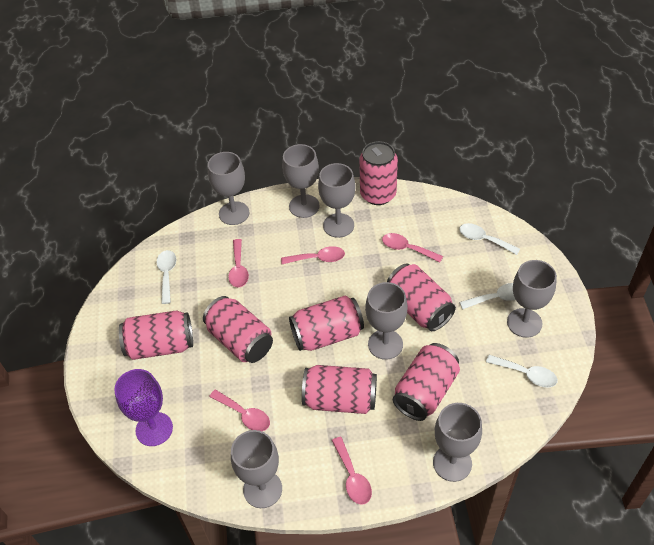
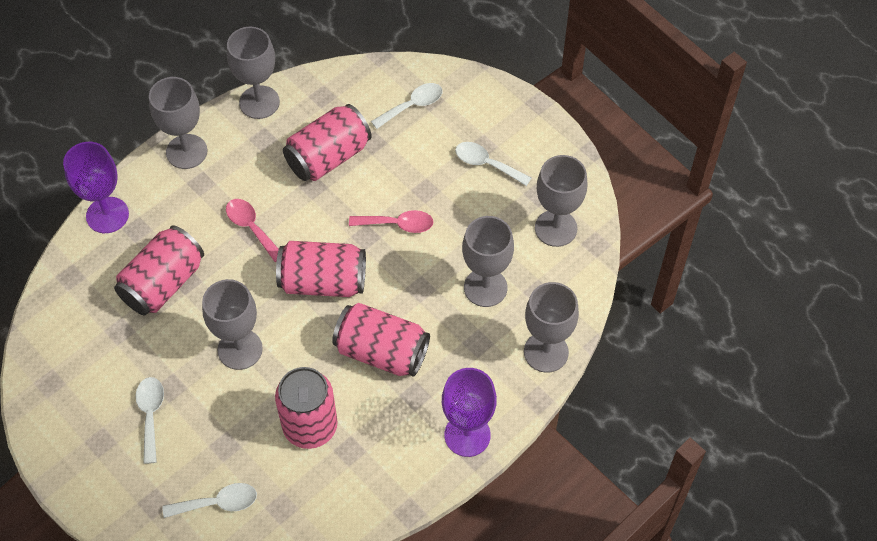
grey goblet: 7 -> 6
pink can: 7 -> 5
pink spoon: 5 -> 2
purple goblet: 1 -> 2

